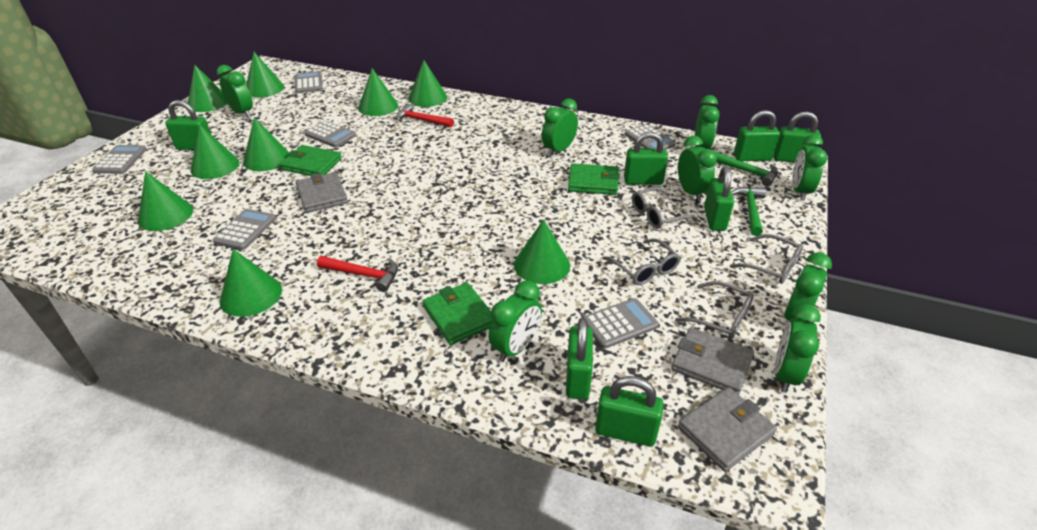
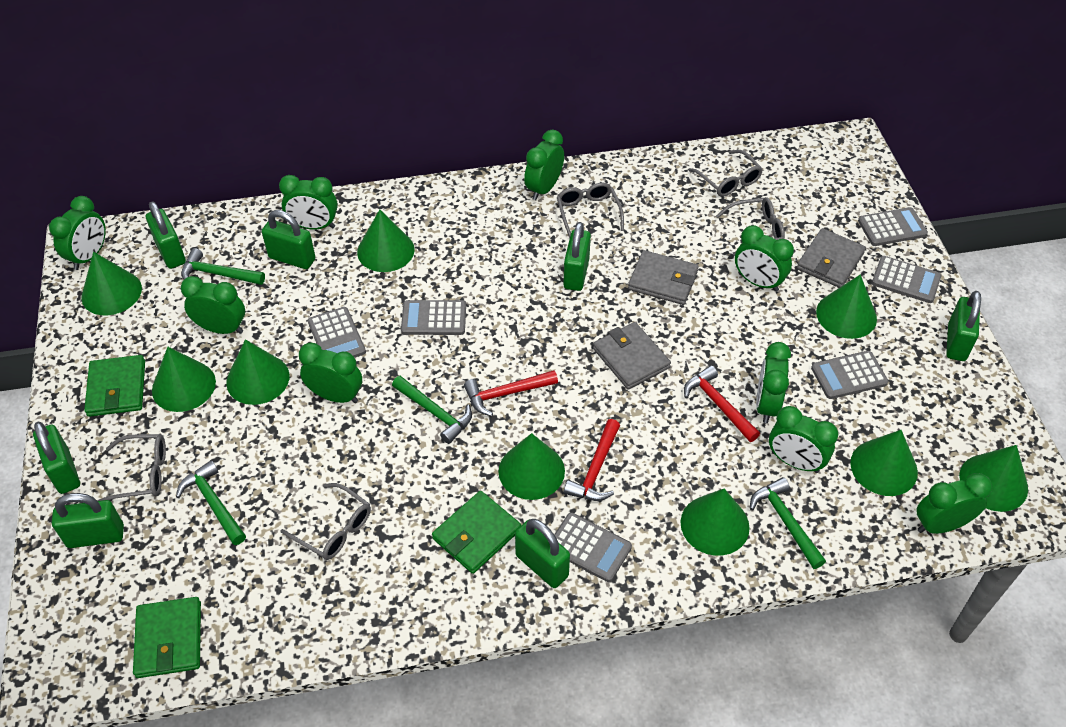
green clock: 8 -> 9
green hammer: 2 -> 4
grey glasses: 4 -> 5
red hammer: 2 -> 3

